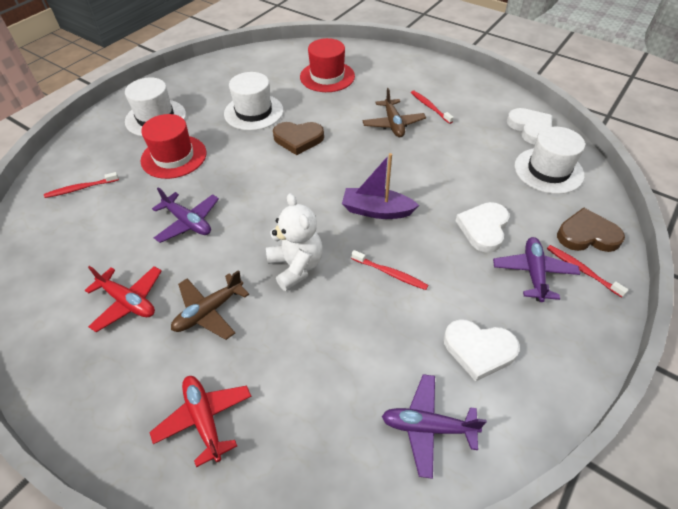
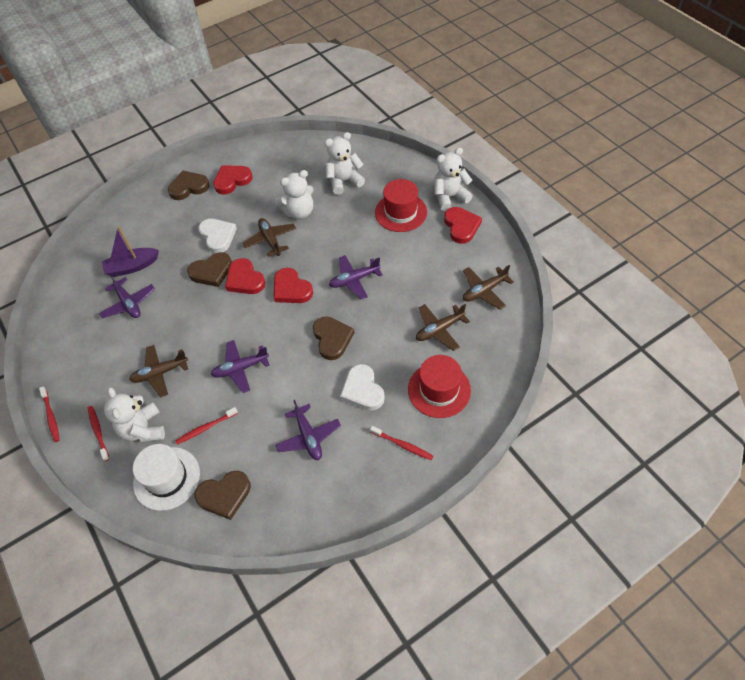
brown heart: 2 -> 4
brown plane: 2 -> 4
purple plane: 3 -> 4
red heart: 0 -> 4
red plane: 2 -> 0
white hat: 3 -> 1
white heart: 3 -> 2
white teddy bear: 1 -> 4

